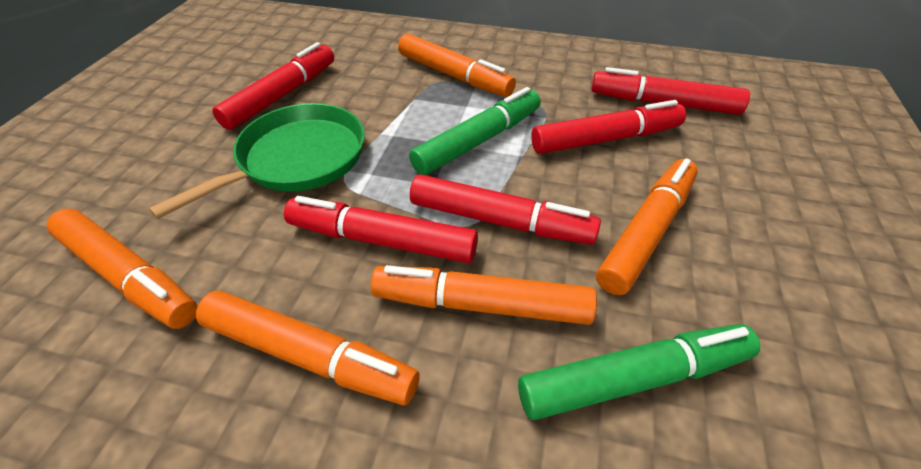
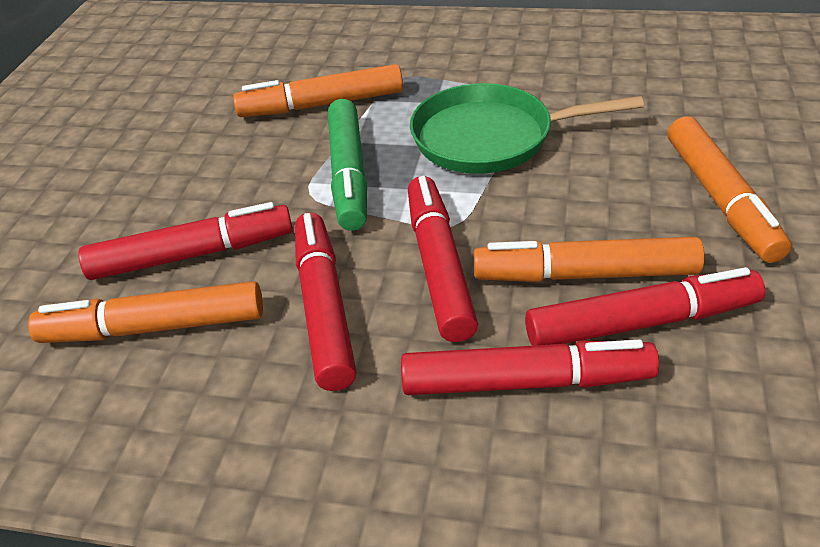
green marker: 2 -> 1
orange marker: 5 -> 4

